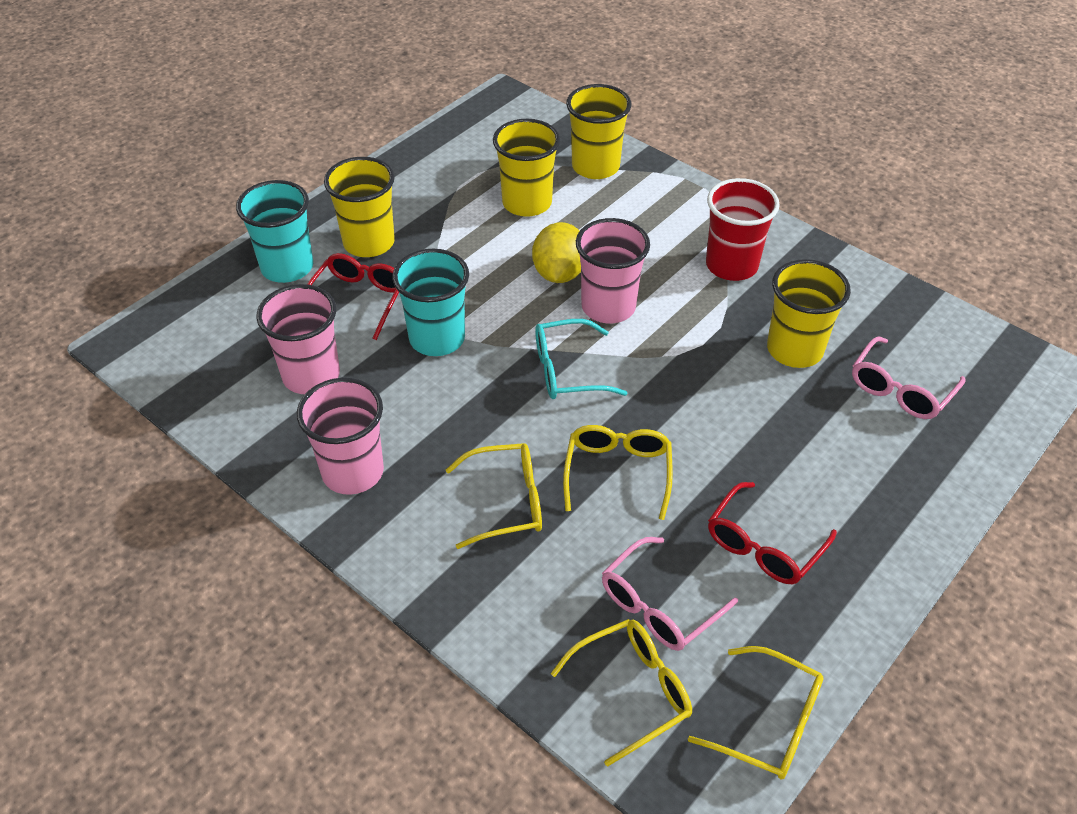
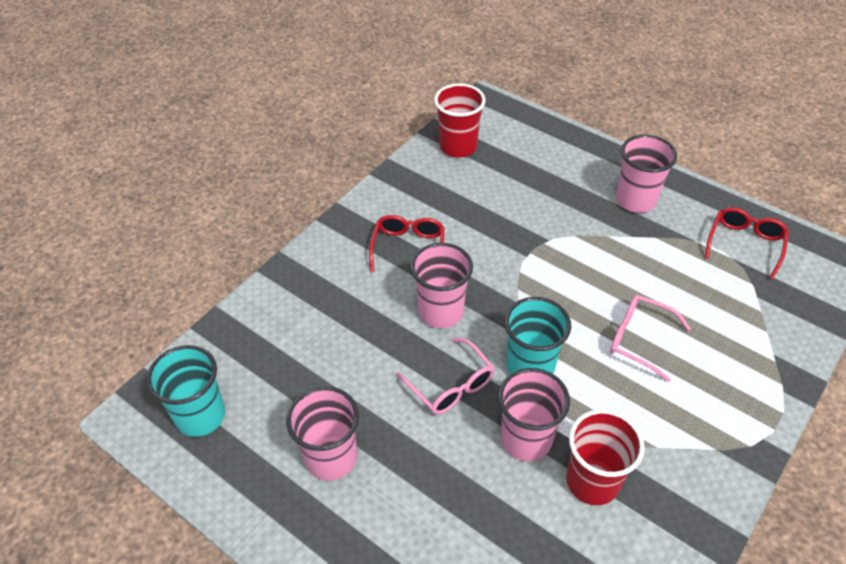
pink cup: 3 -> 4
red cup: 1 -> 2
turquoise glasses: 1 -> 0
yellow cup: 4 -> 0
yellow glasses: 4 -> 0
yellow lemon: 1 -> 0

